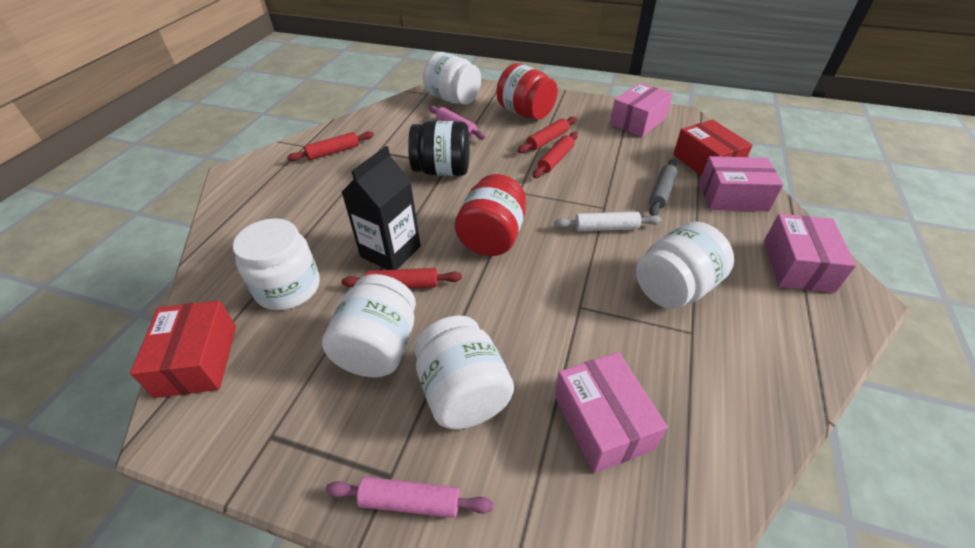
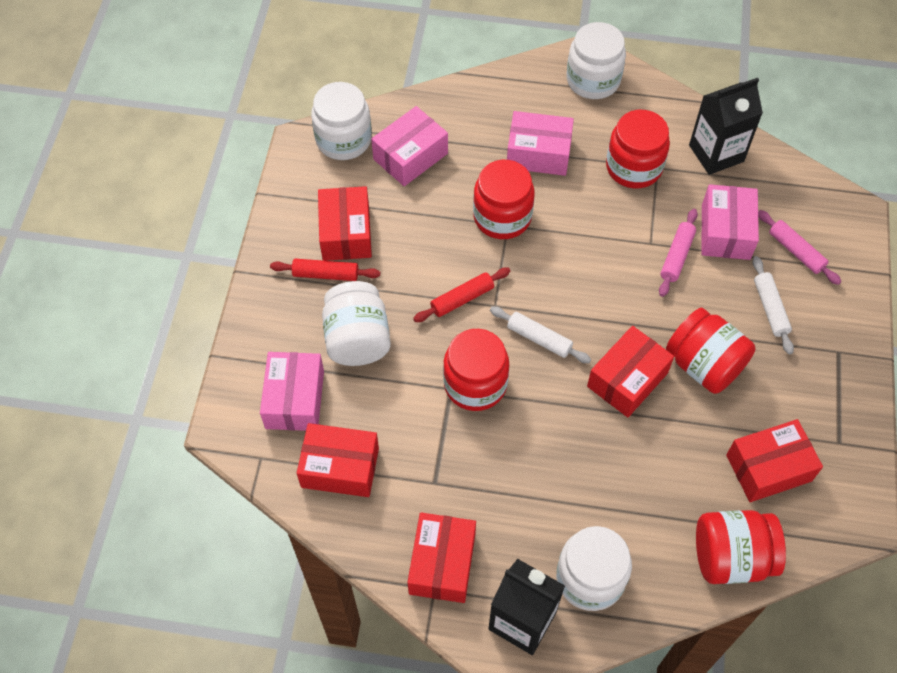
black carton: 1 -> 2
black jar: 1 -> 0
grey rolling pin: 1 -> 0
red box: 2 -> 5
red jar: 2 -> 5
red rolling pin: 4 -> 2
white jar: 5 -> 4
white rolling pin: 1 -> 2

